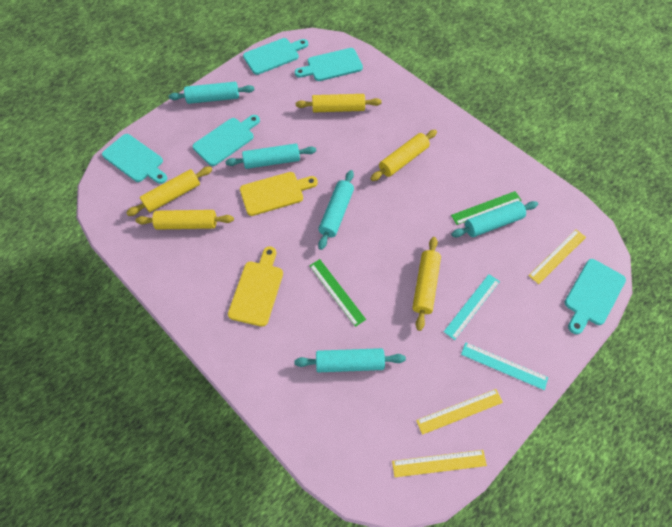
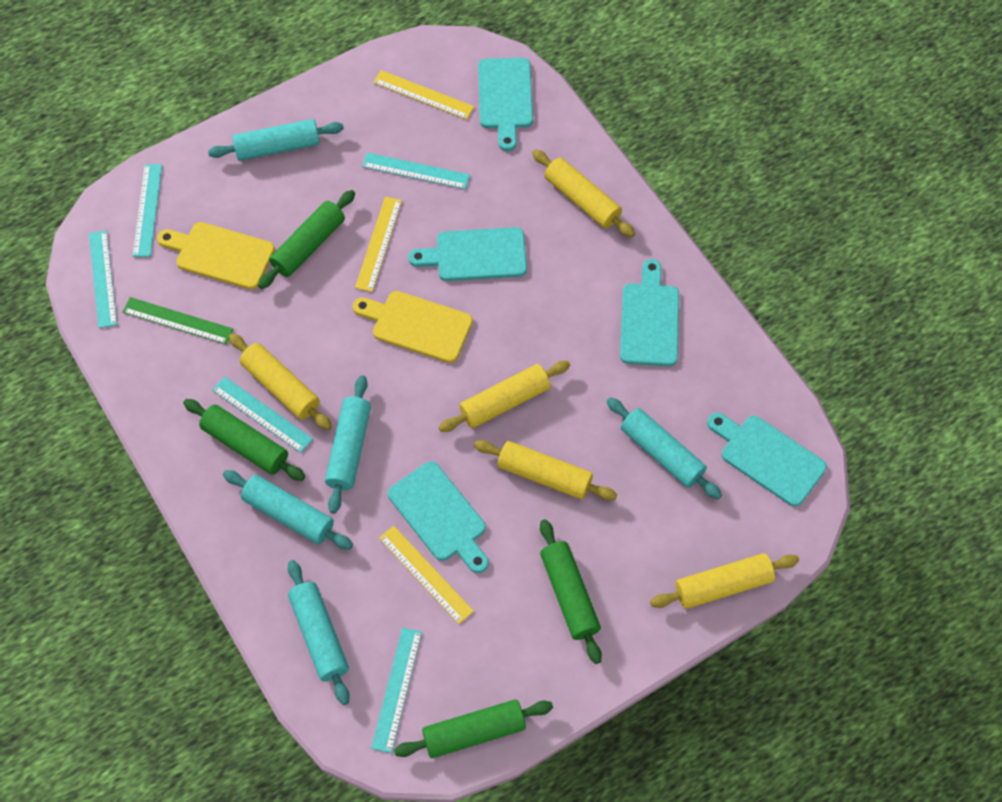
green rolling pin: 0 -> 4
green ruler: 2 -> 1
turquoise ruler: 2 -> 5

